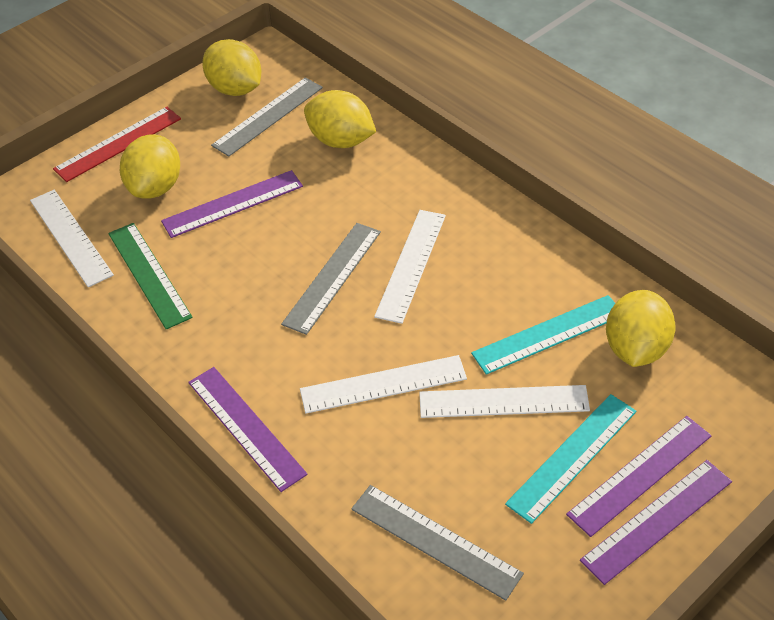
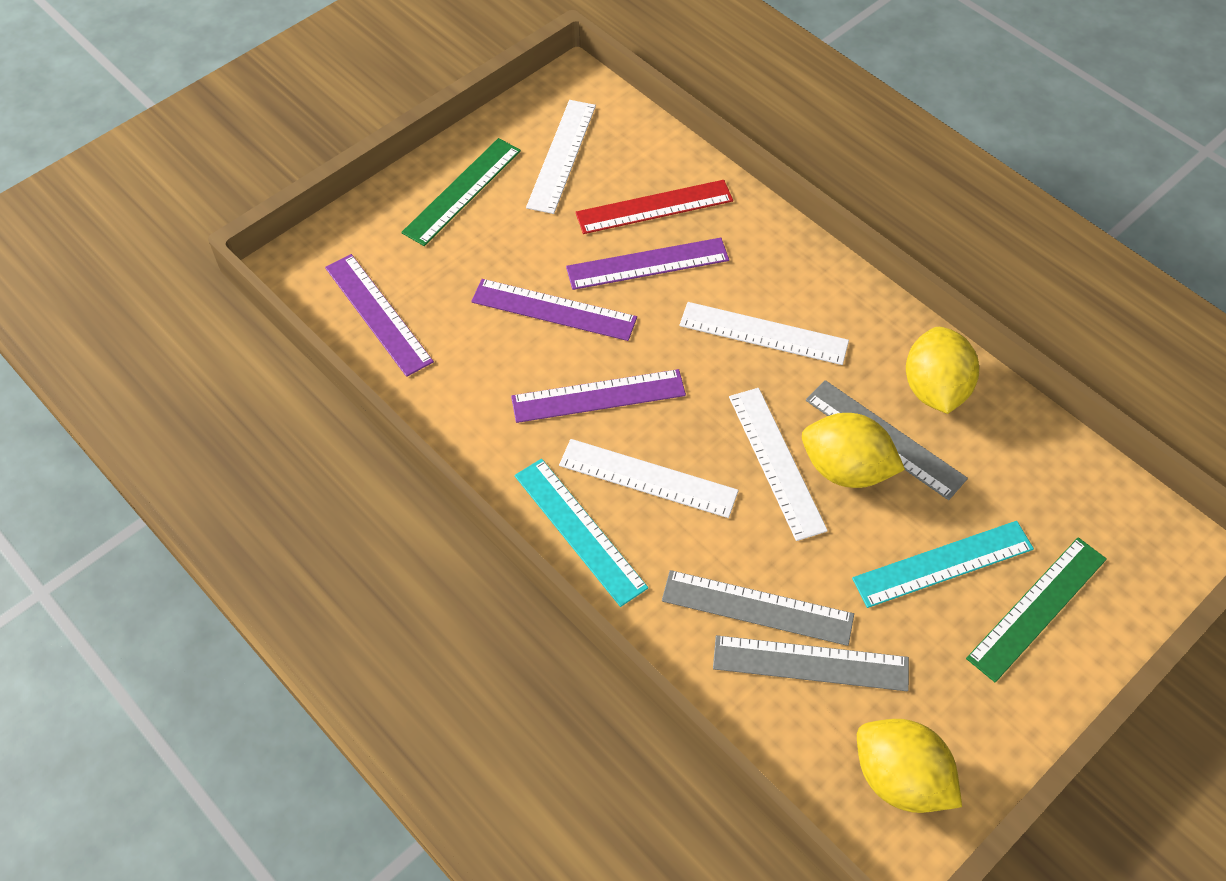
green ruler: 1 -> 2
yellow lemon: 4 -> 3

